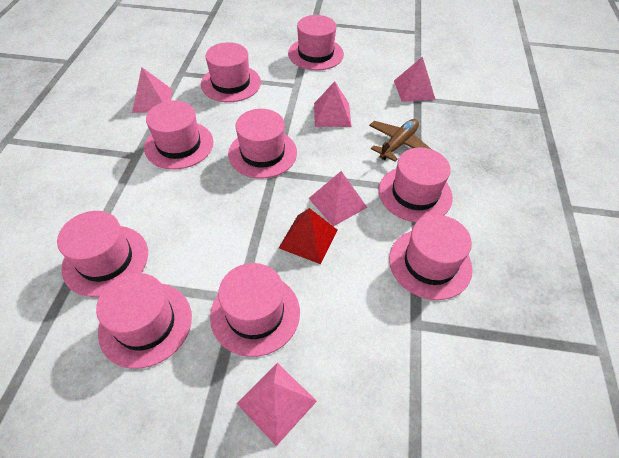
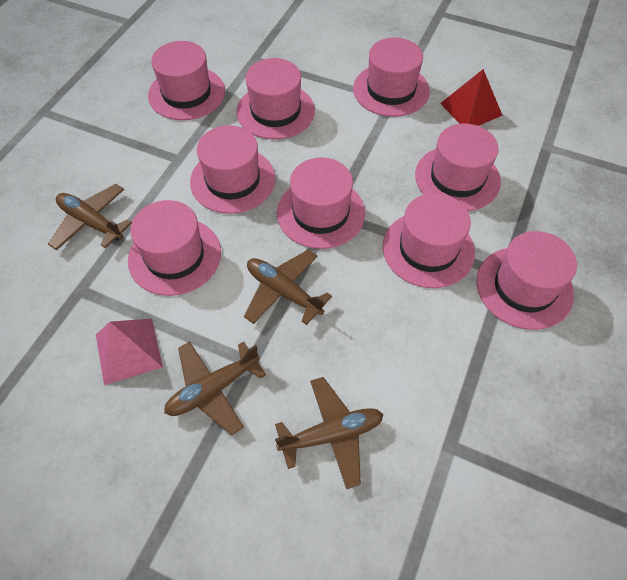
brown plane: 1 -> 4
pink pyramid: 5 -> 1

